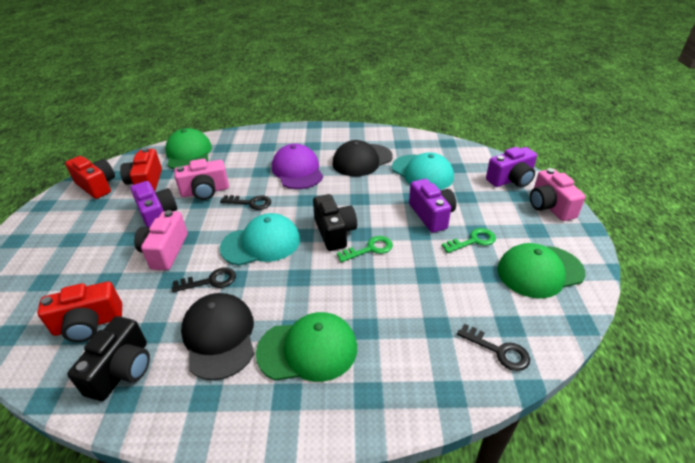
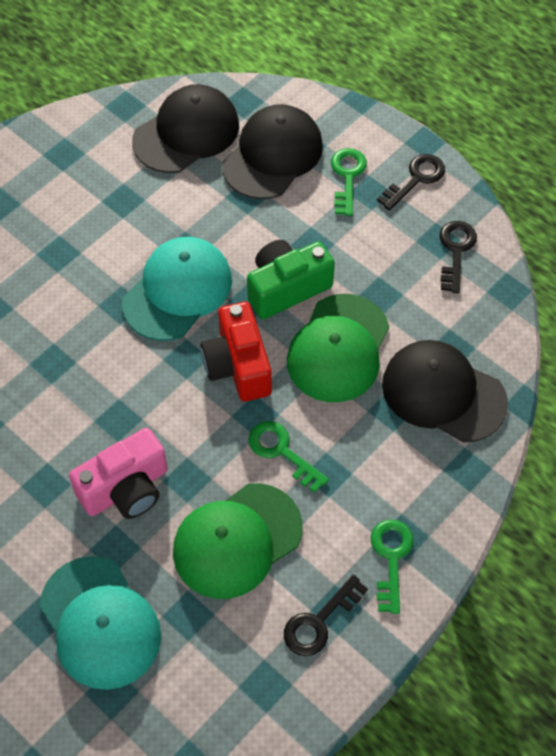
black camera: 2 -> 0
black cap: 2 -> 3
green camera: 0 -> 1
green cap: 3 -> 2
green key: 2 -> 3
pink camera: 3 -> 1
purple camera: 3 -> 0
purple cap: 1 -> 0
red camera: 3 -> 1

